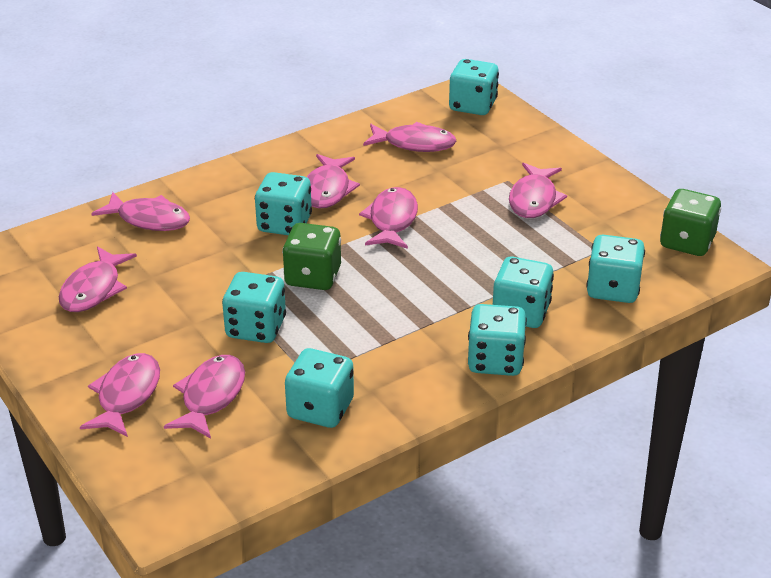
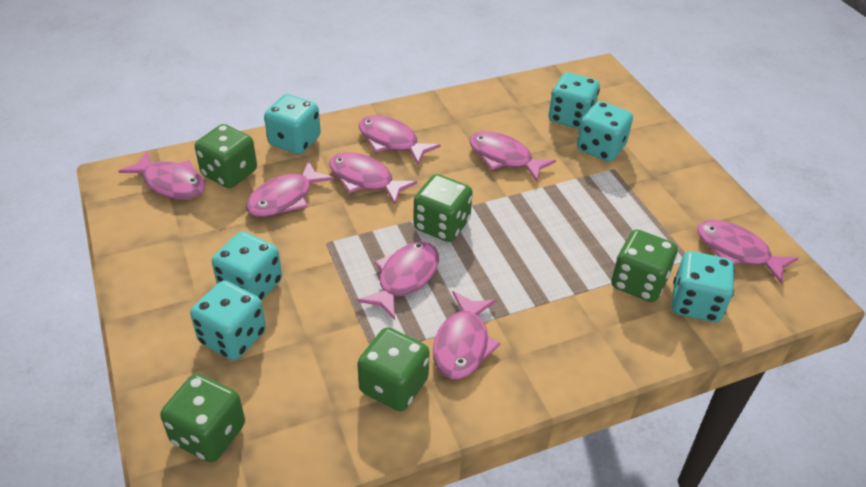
green dice: 2 -> 5
turquoise dice: 7 -> 6

